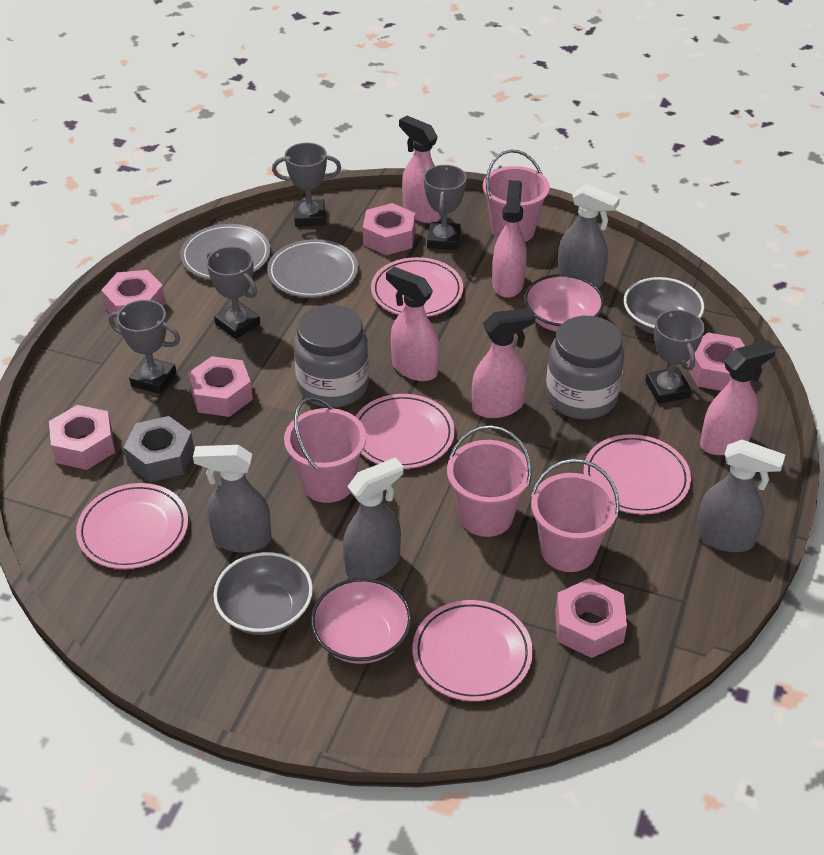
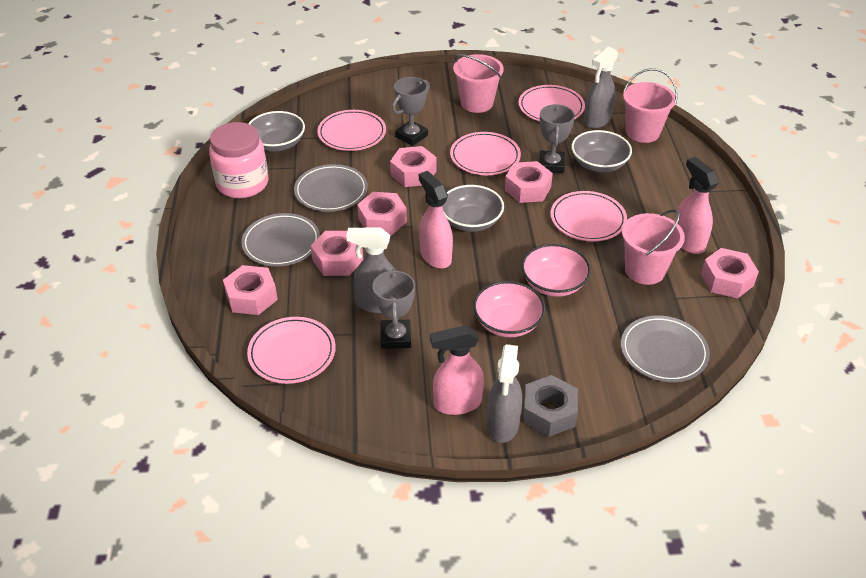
grey bowl: 2 -> 3
grey jar: 2 -> 0
grey plate: 2 -> 3
grey spray bottle: 4 -> 3
grey trophy: 5 -> 3
pink bucket: 4 -> 3
pink jar: 0 -> 1
pink spray bottle: 5 -> 3

